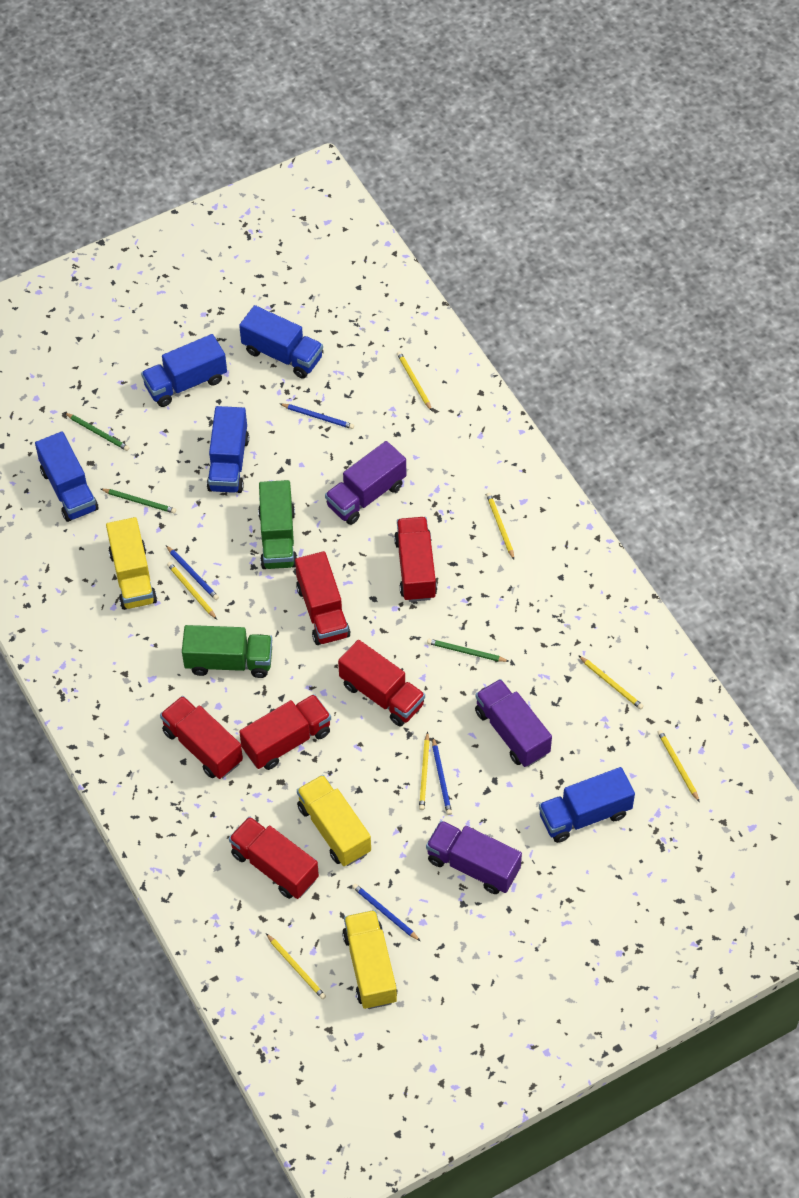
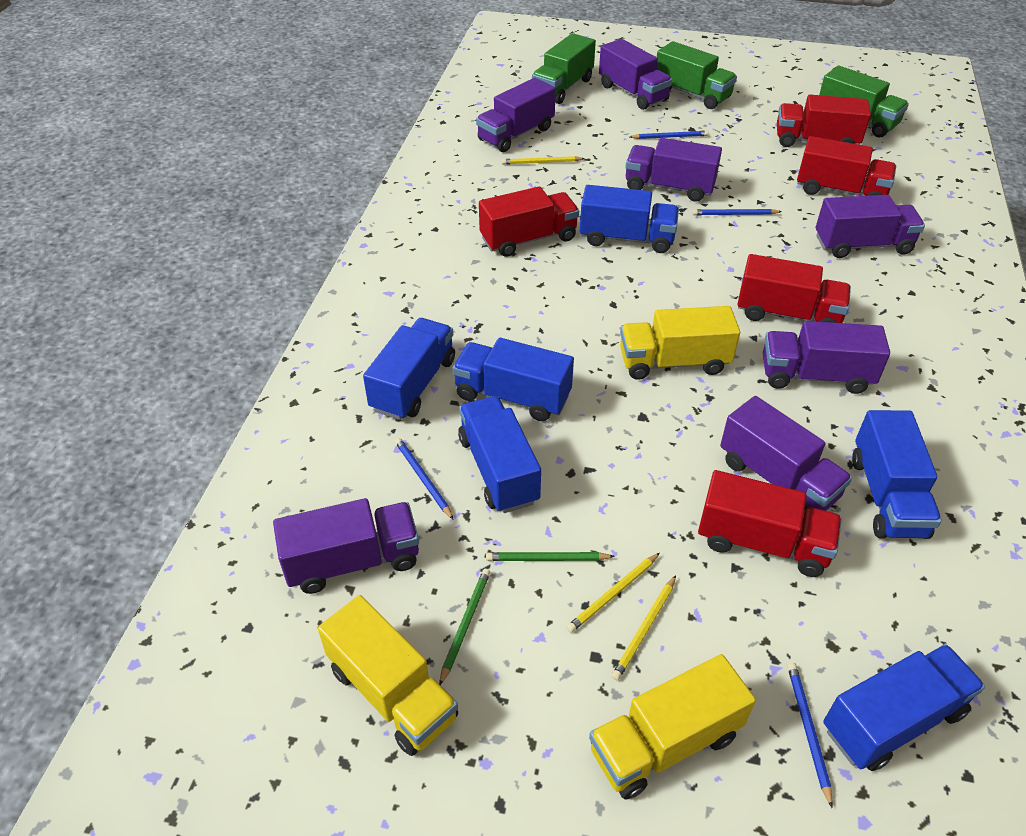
blue truck: 5 -> 6
green pencil: 3 -> 2
green truck: 2 -> 3
purple truck: 3 -> 7
red truck: 6 -> 5
yellow pencil: 7 -> 3

